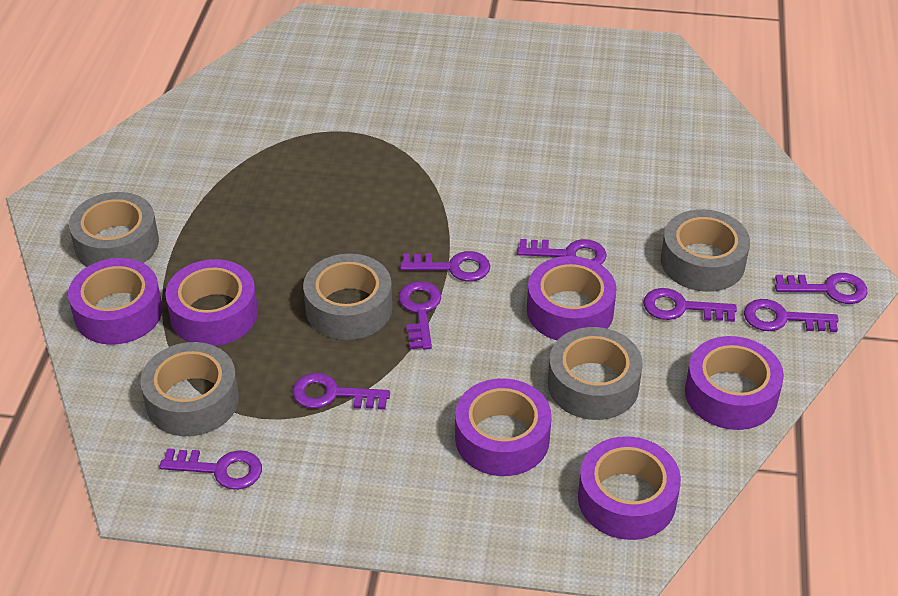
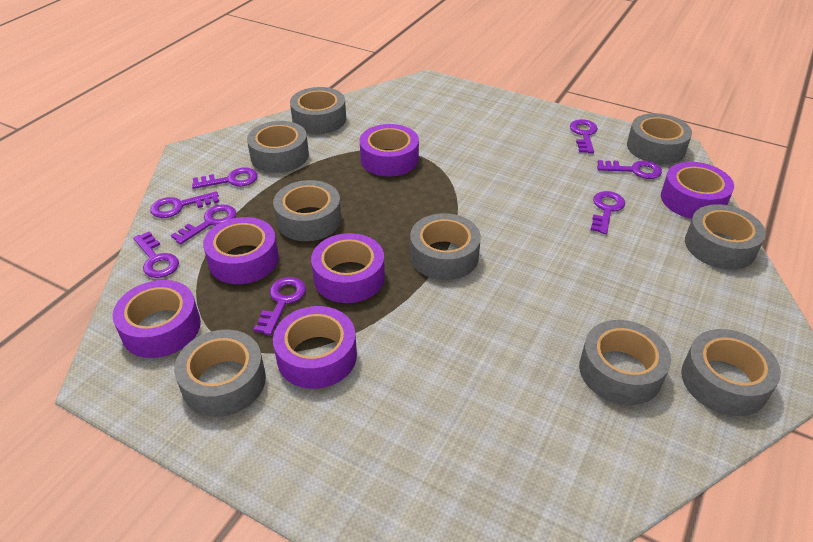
grey tape: 5 -> 9

